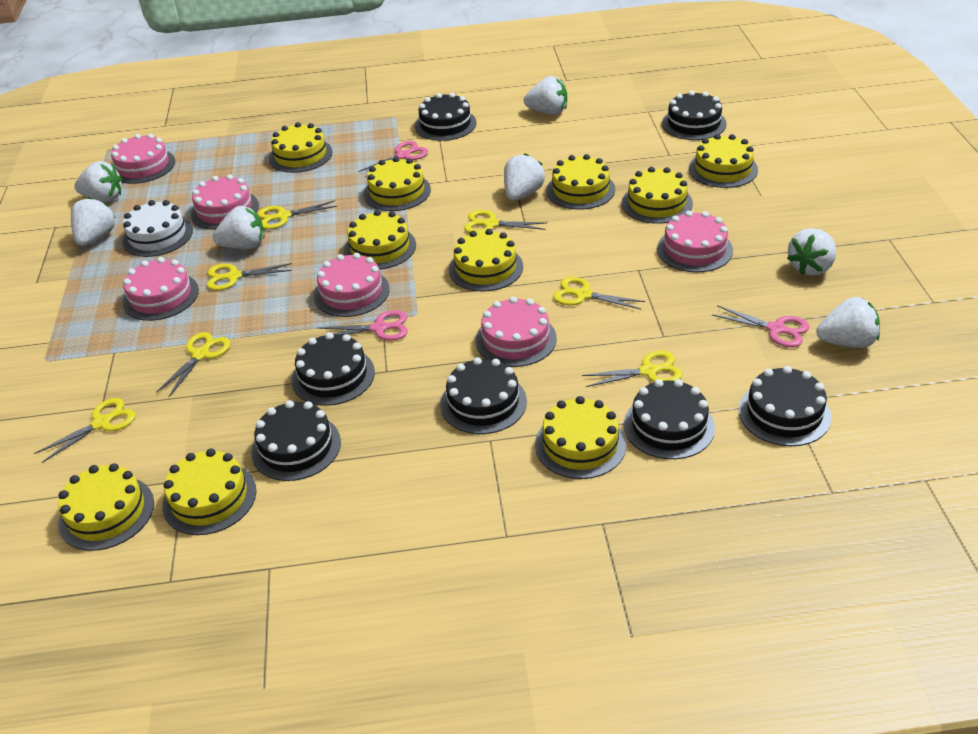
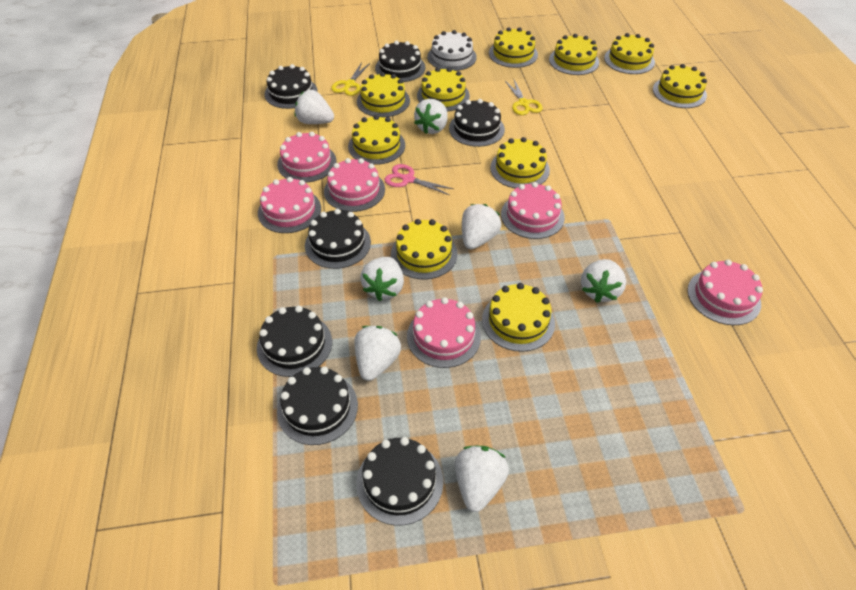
pink scissors: 3 -> 1
yellow scissors: 7 -> 2

